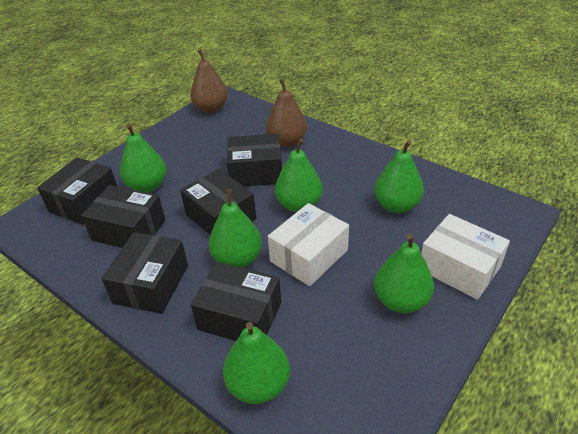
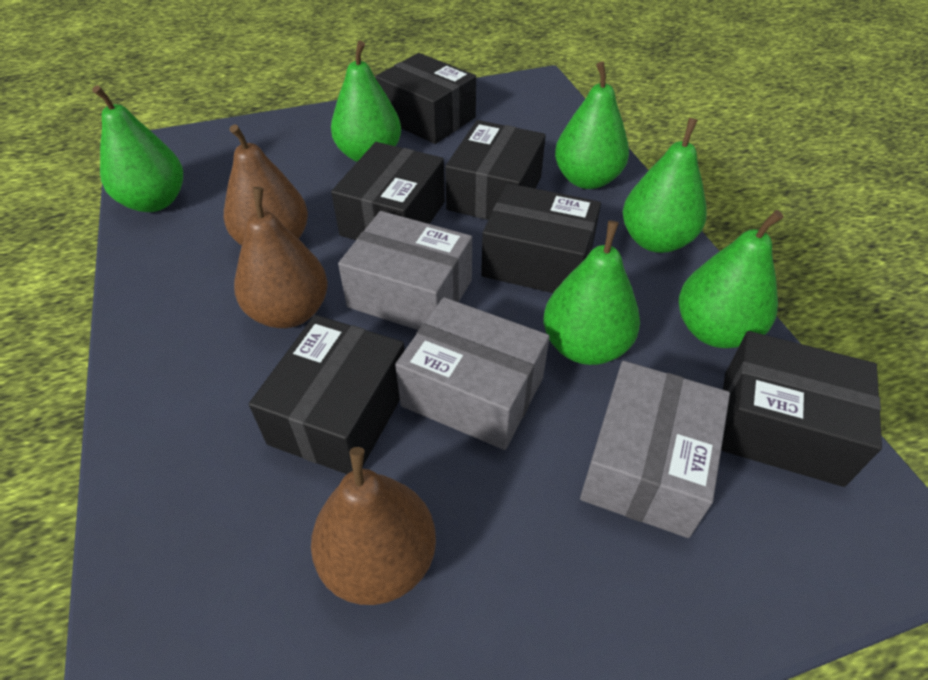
brown pear: 2 -> 3
grey box: 0 -> 3
white box: 2 -> 0

